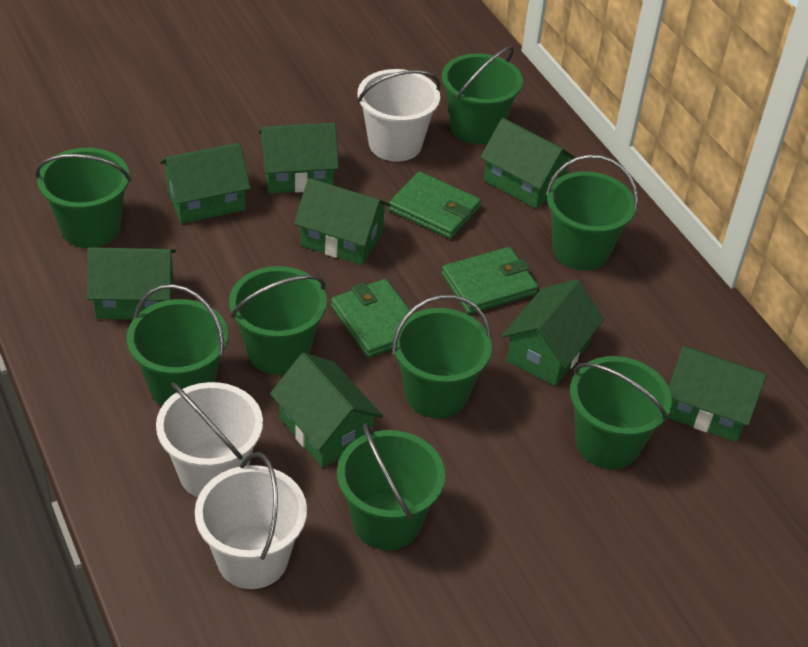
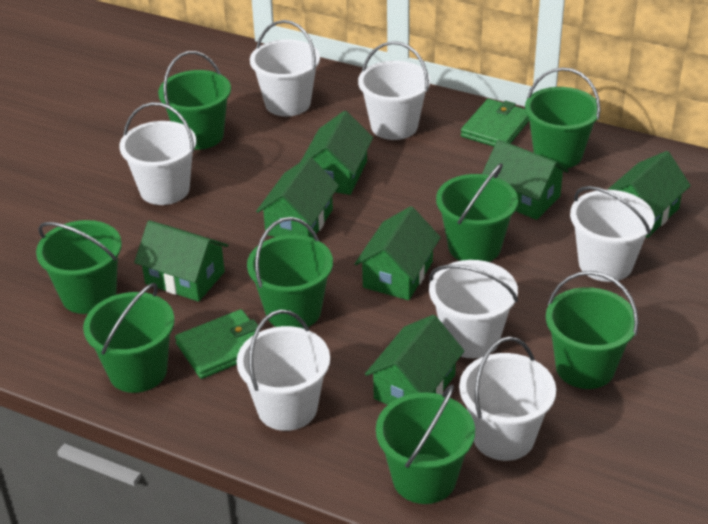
green house: 8 -> 7
green wallet: 3 -> 2
white bucket: 3 -> 7

